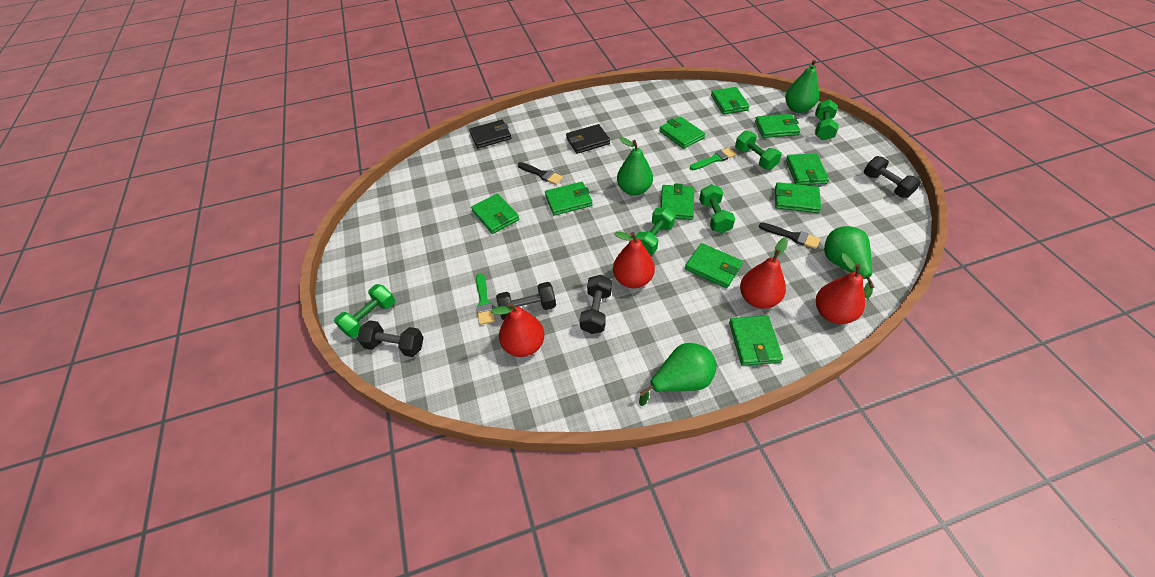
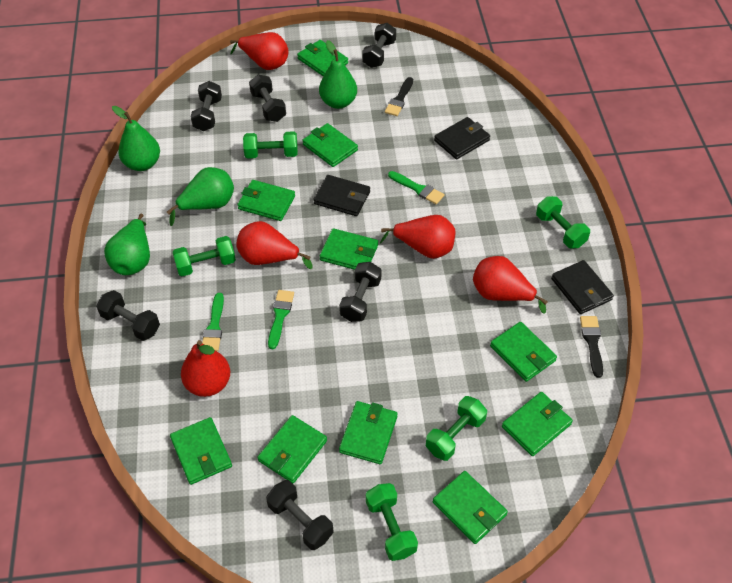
black dumbbell: 4 -> 6
black wallet: 2 -> 3
green brush: 2 -> 3
red pear: 4 -> 5

